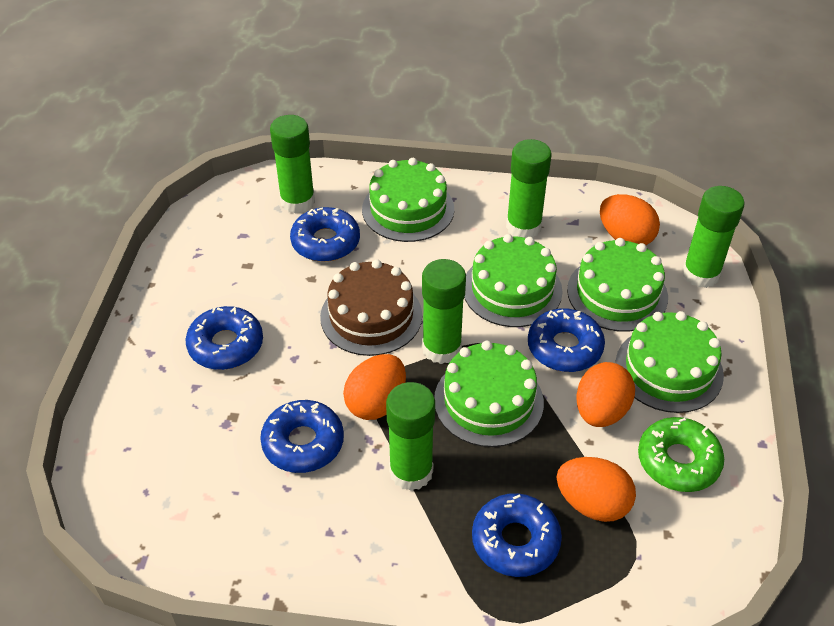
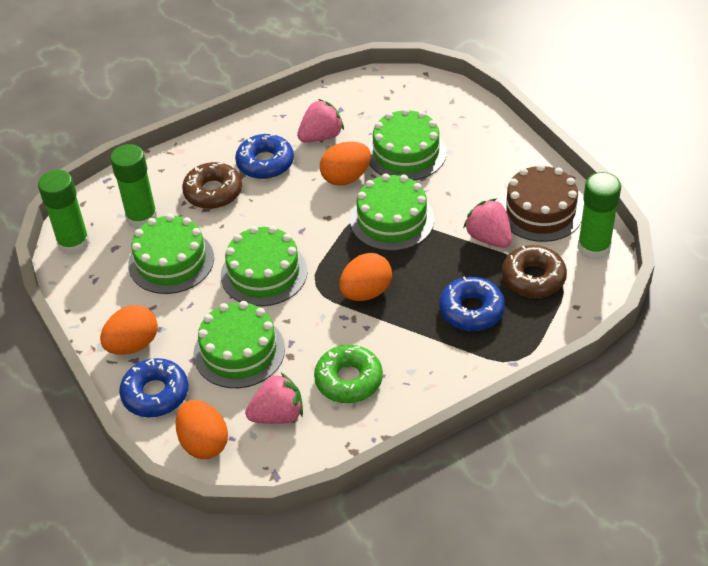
blue donut: 5 -> 3
brown donut: 0 -> 2
green glue stick: 5 -> 3
pink strawberry: 0 -> 3

